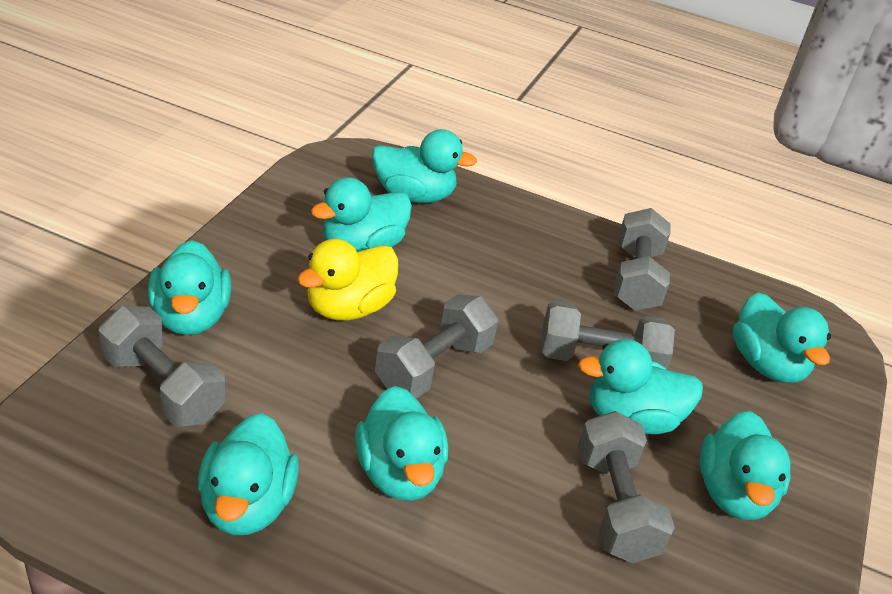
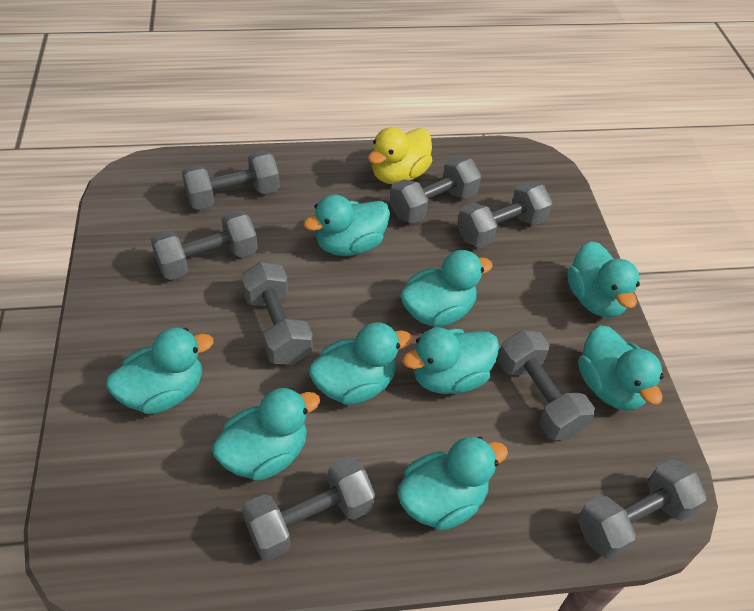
grey dumbbell: 5 -> 8
turquoise duck: 8 -> 9

